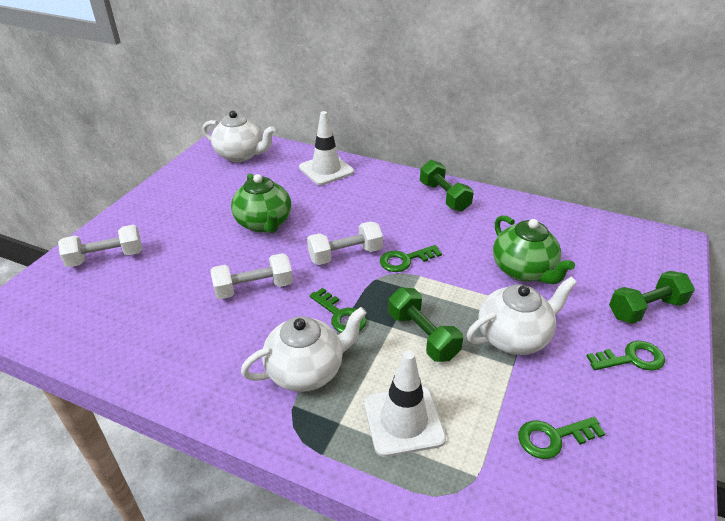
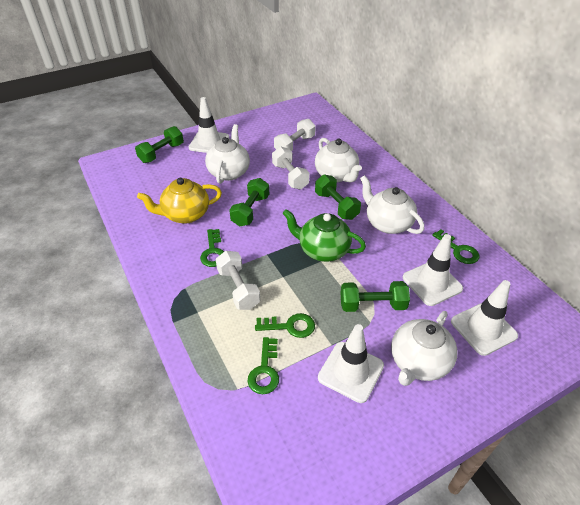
green dumbbell: 3 -> 4
green teapot: 2 -> 1
white teapot: 3 -> 4
white traffic cone: 2 -> 4
yellow teapot: 0 -> 1

